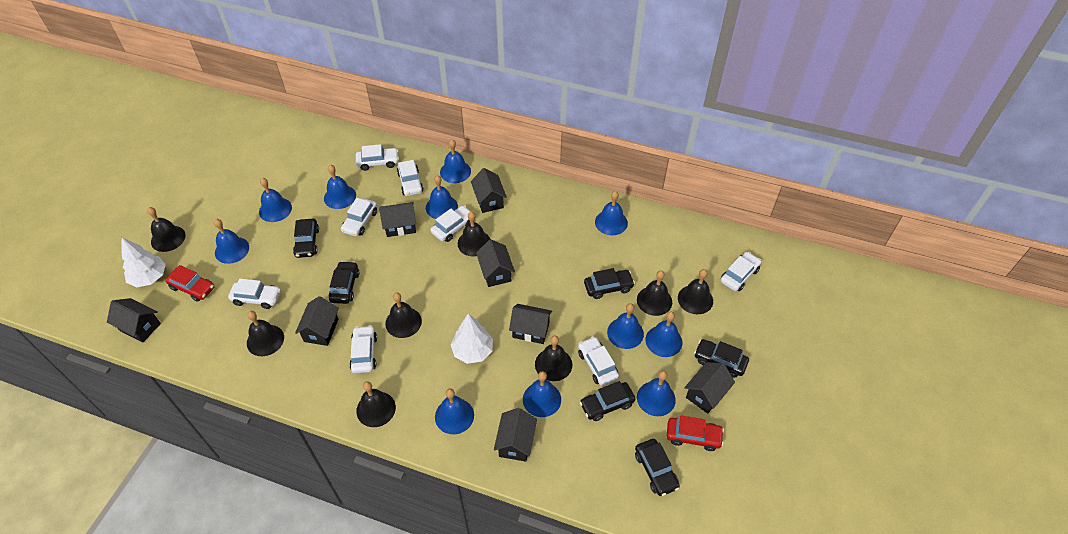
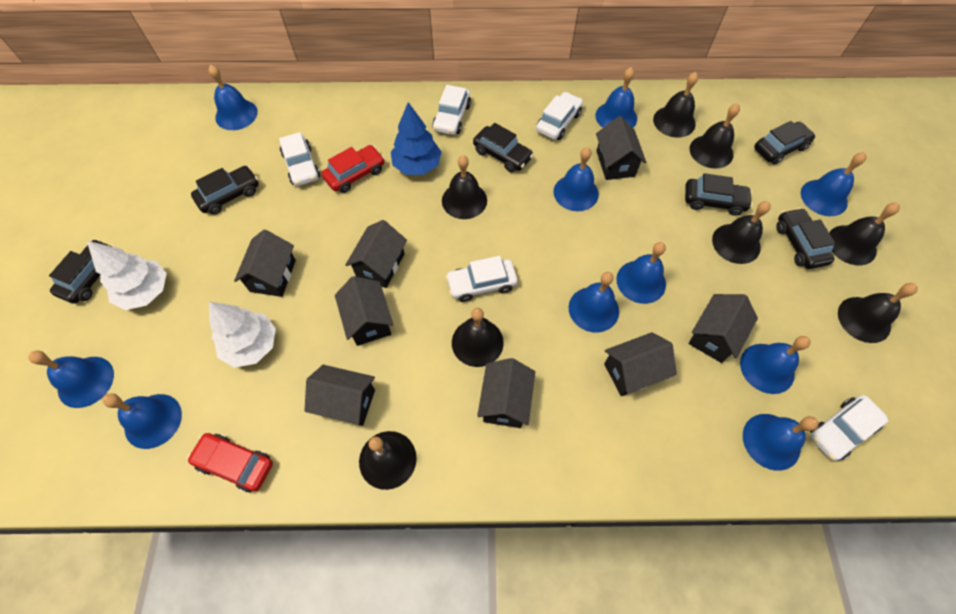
blue bell: 11 -> 10
blue tree: 0 -> 1
white car: 8 -> 5

